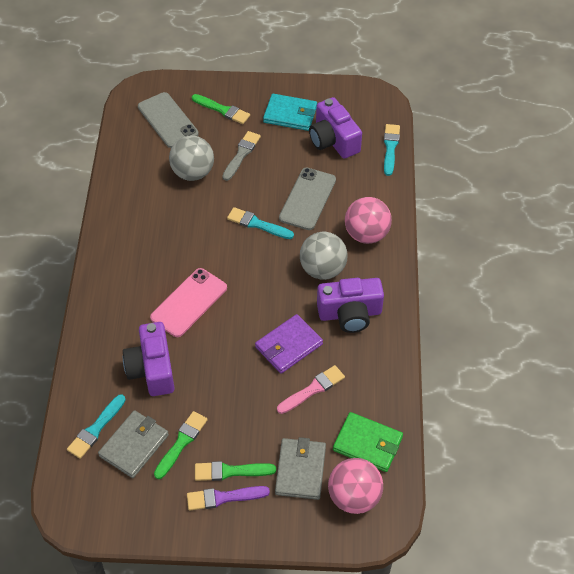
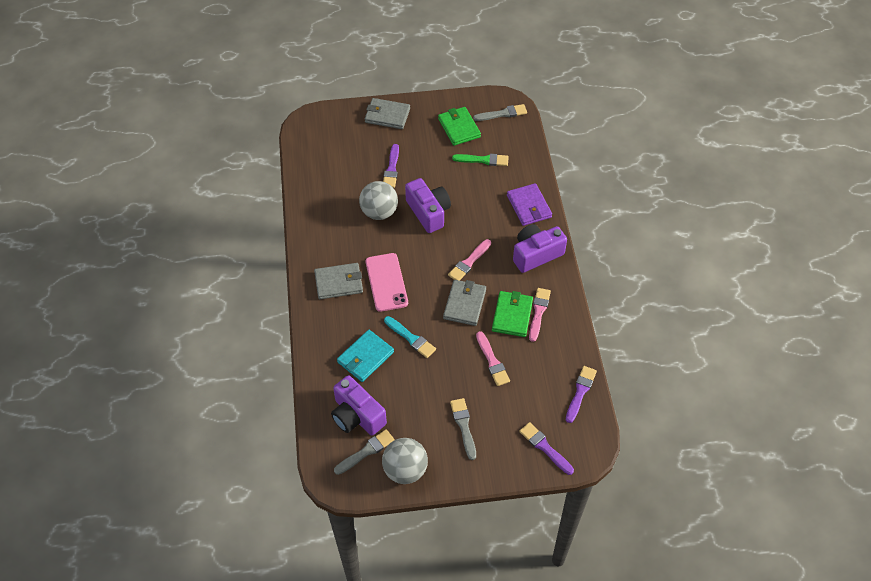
green brush: 3 -> 1
green wallet: 1 -> 2
grey brush: 1 -> 3
grey phone: 2 -> 0
grey wallet: 2 -> 3
pink ball: 2 -> 0
pink brush: 1 -> 3
purple brush: 1 -> 3
turquoise brush: 3 -> 1

